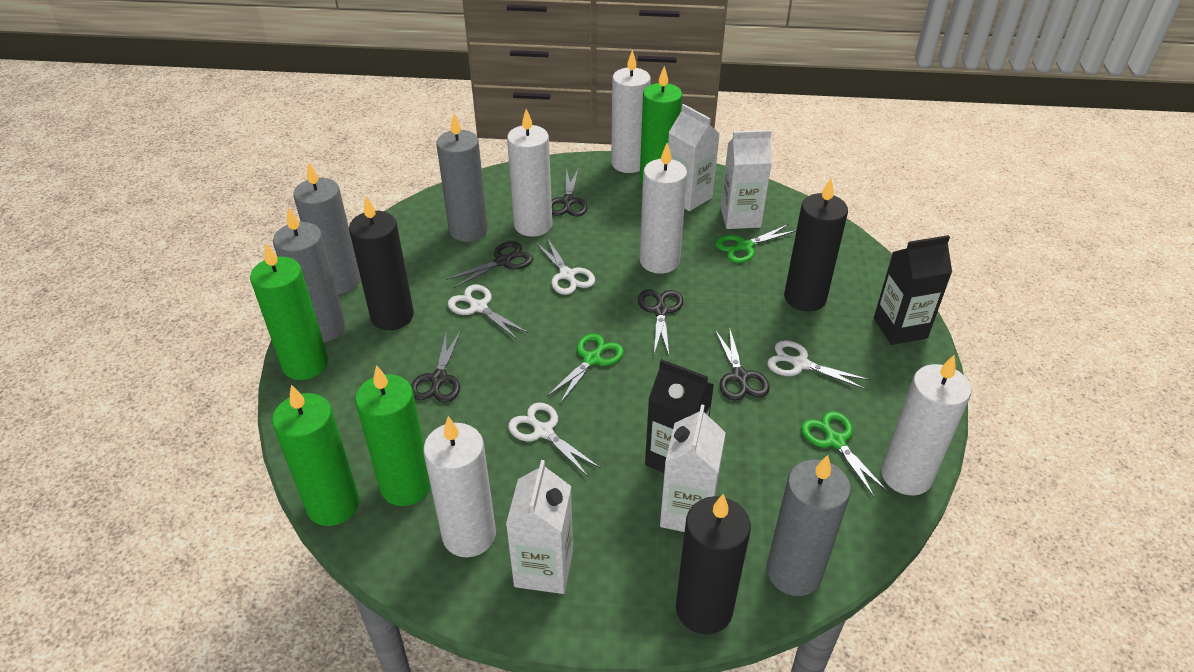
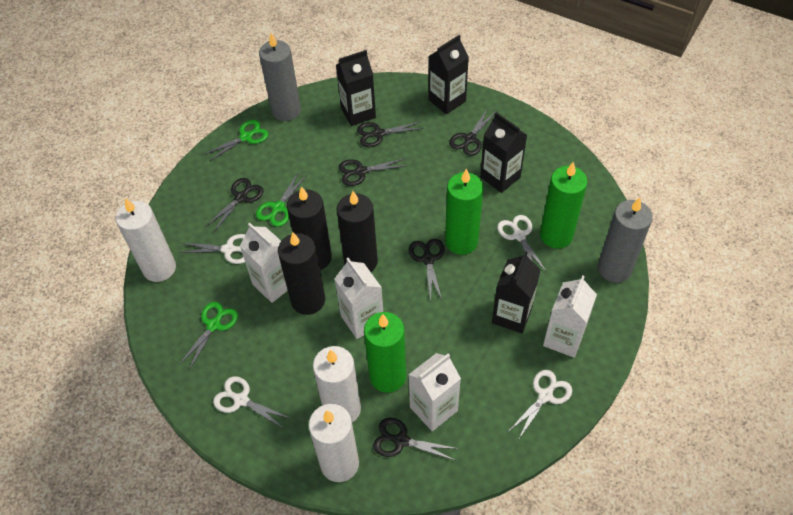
black carton: 2 -> 4
black scissors: 5 -> 6
green candle: 4 -> 3
grey candle: 4 -> 2
white candle: 5 -> 3

